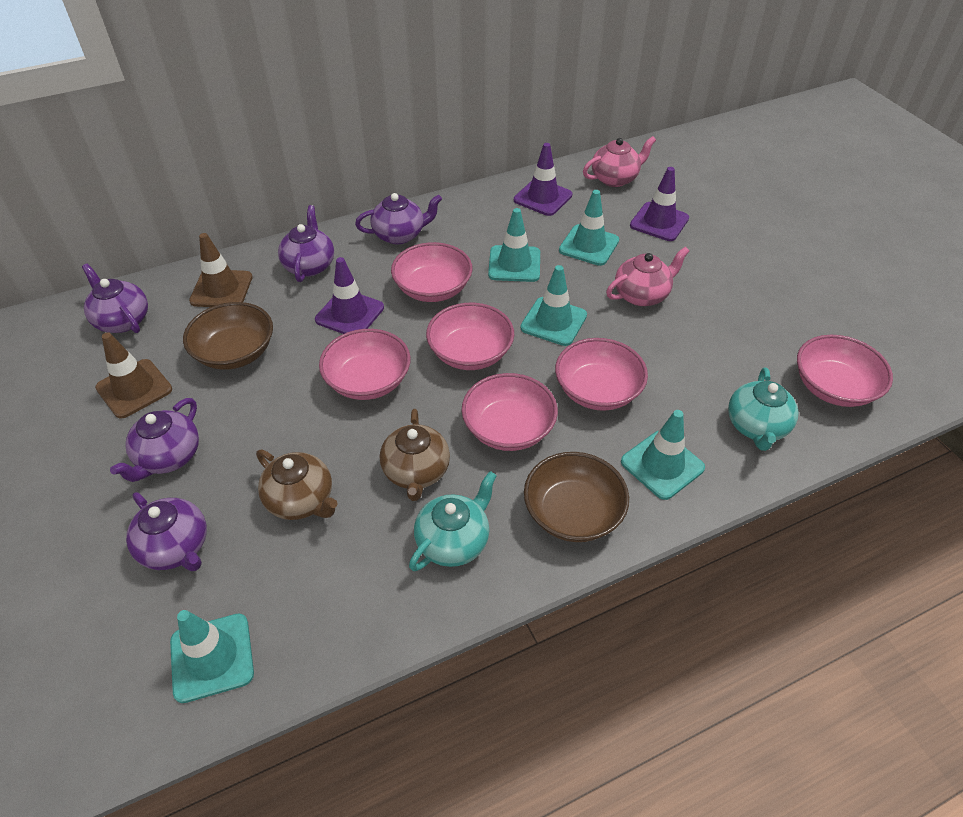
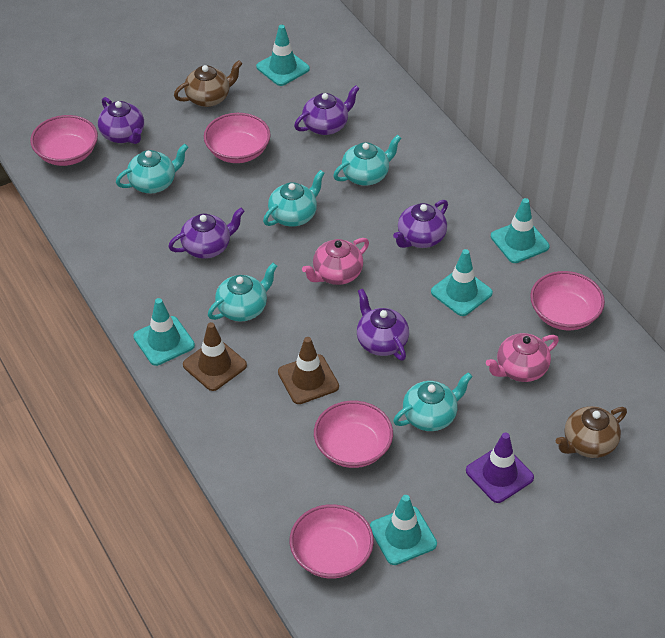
brown bowl: 2 -> 0
pink bowl: 6 -> 5
purple traffic cone: 3 -> 1
turquoise teapot: 2 -> 5

